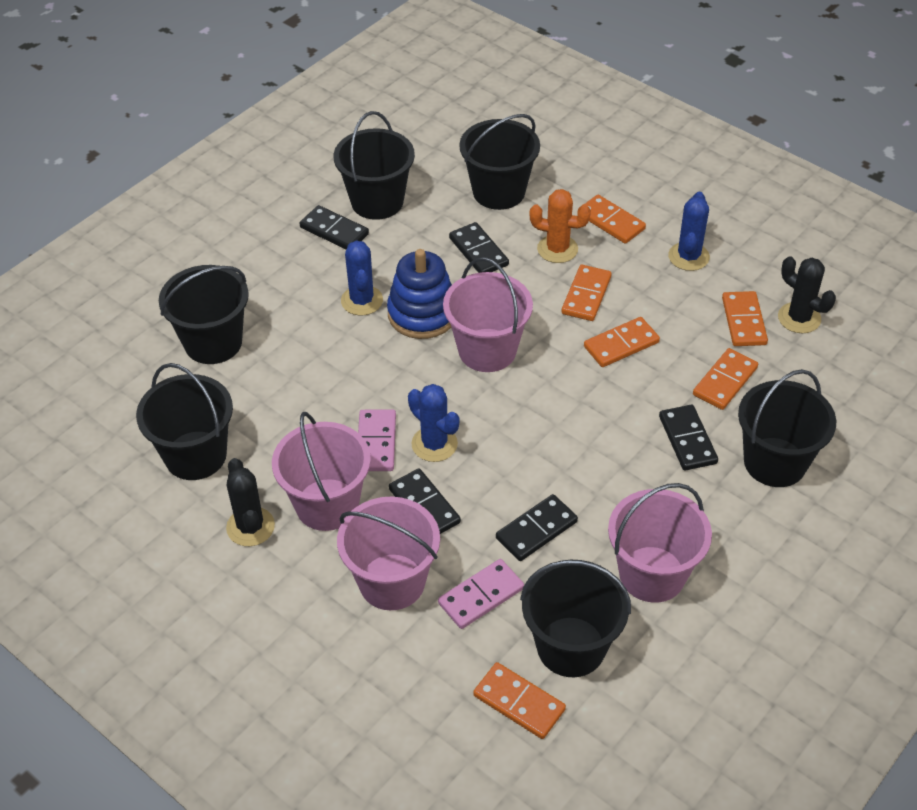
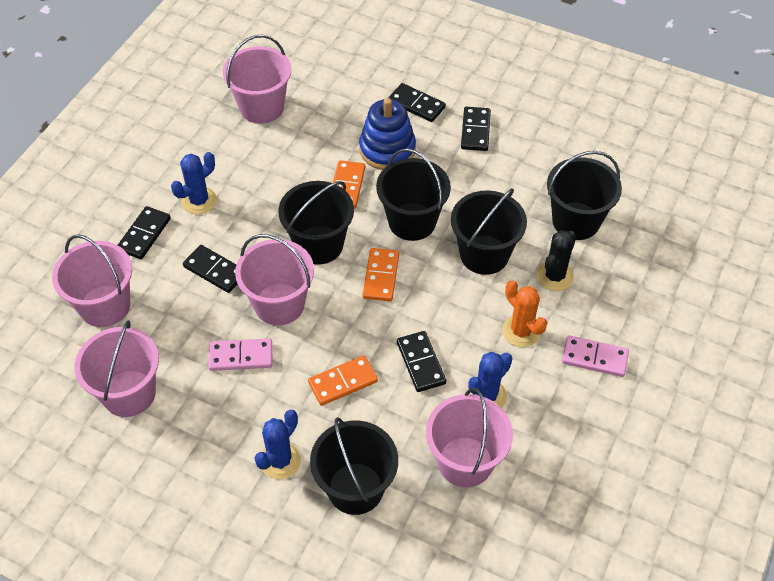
black bucket: 6 -> 5
black cactus: 2 -> 1
orange domino: 6 -> 3
pink bucket: 4 -> 5

